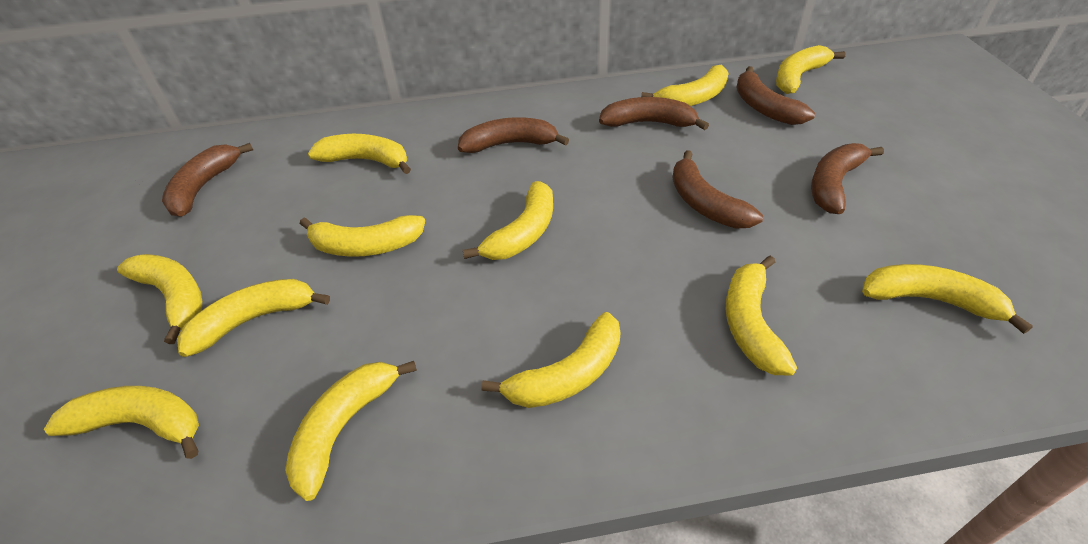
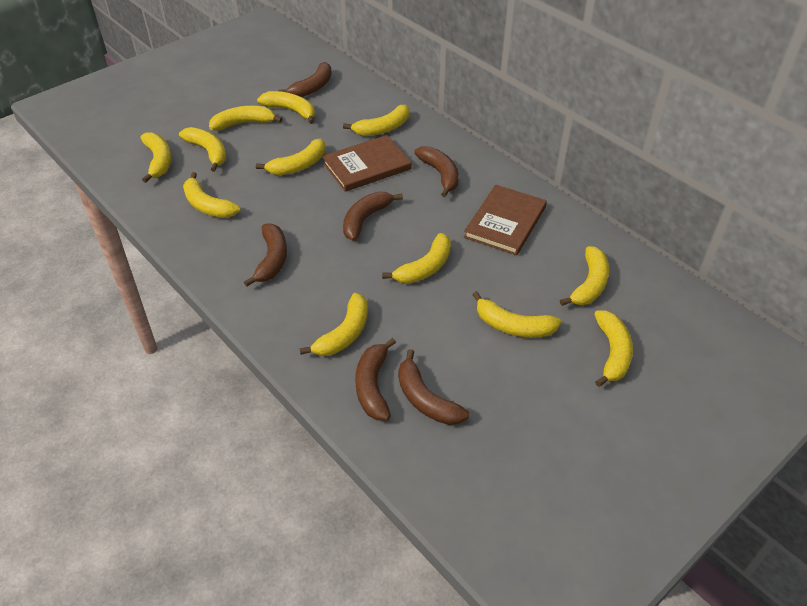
brown book: 0 -> 2

